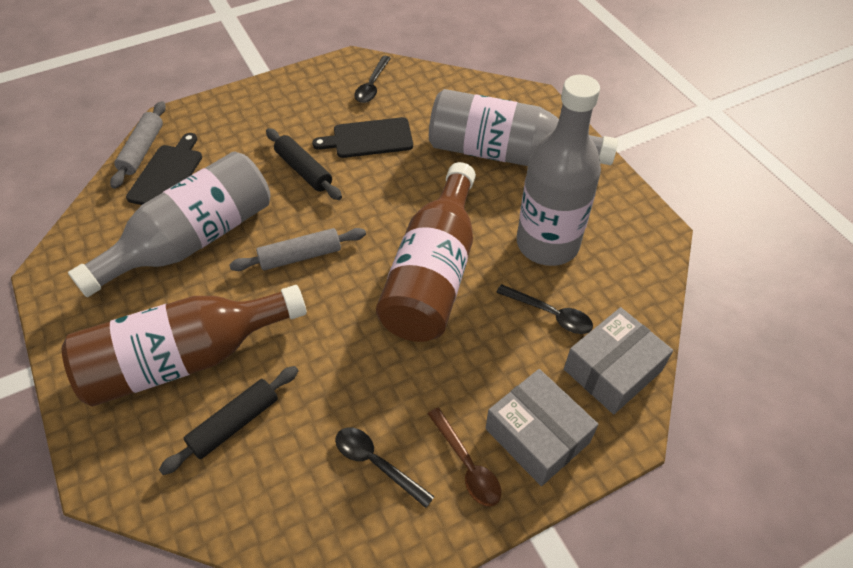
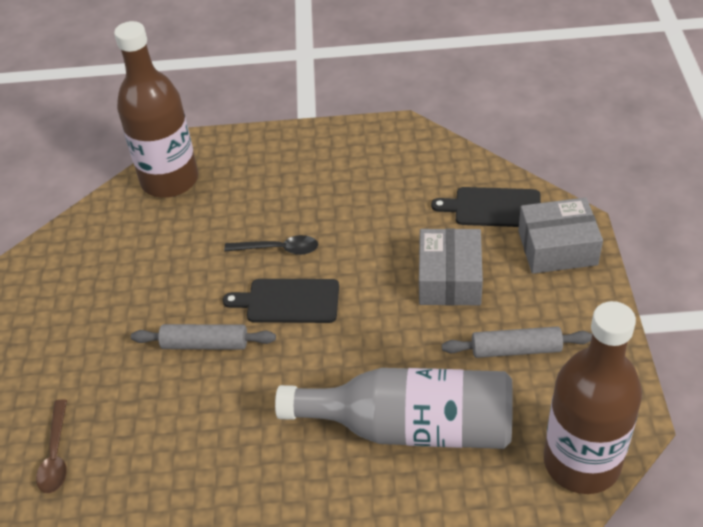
black rolling pin: 2 -> 0
black spoon: 3 -> 1
grey bottle: 3 -> 1

